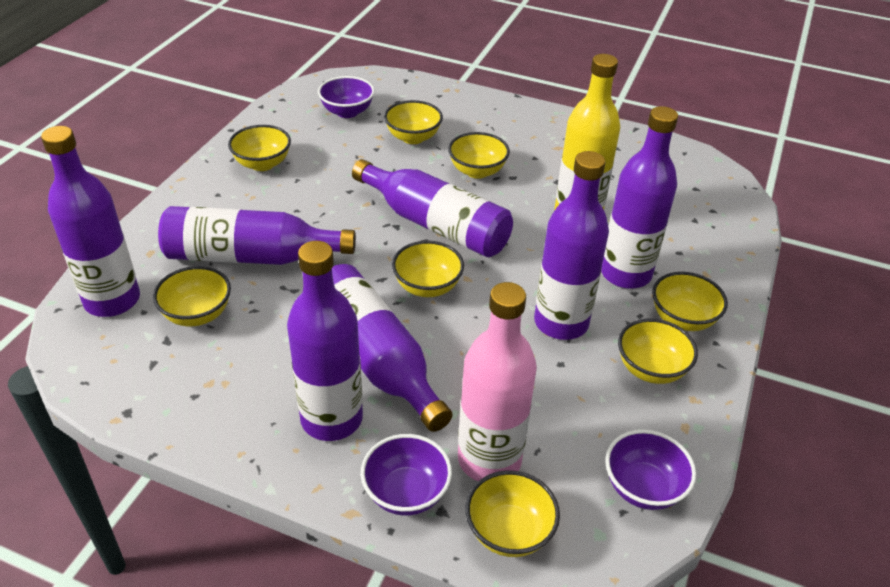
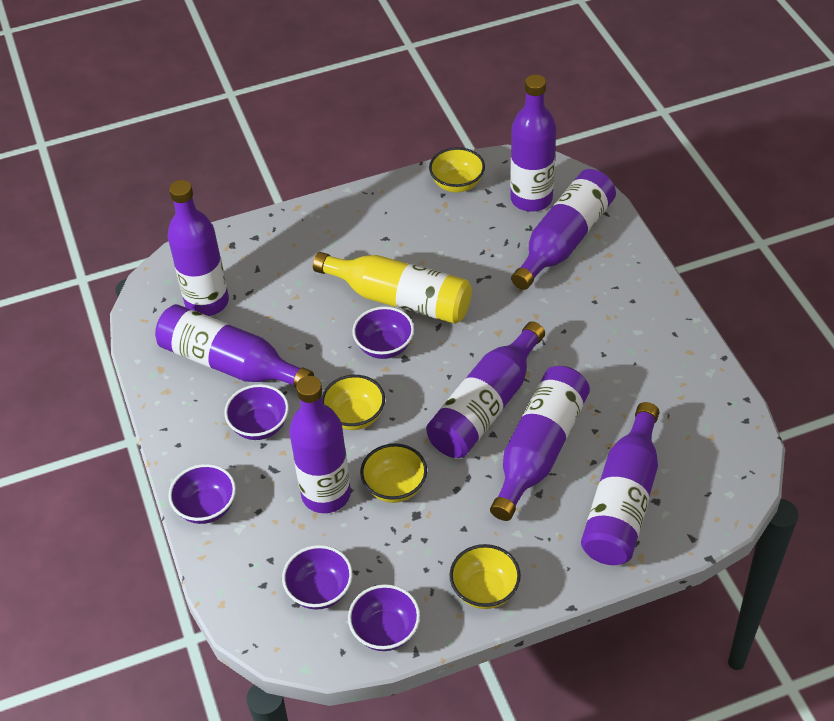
pink bottle: 1 -> 0
purple bottle: 7 -> 8
purple bowl: 3 -> 5
yellow bowl: 8 -> 4

